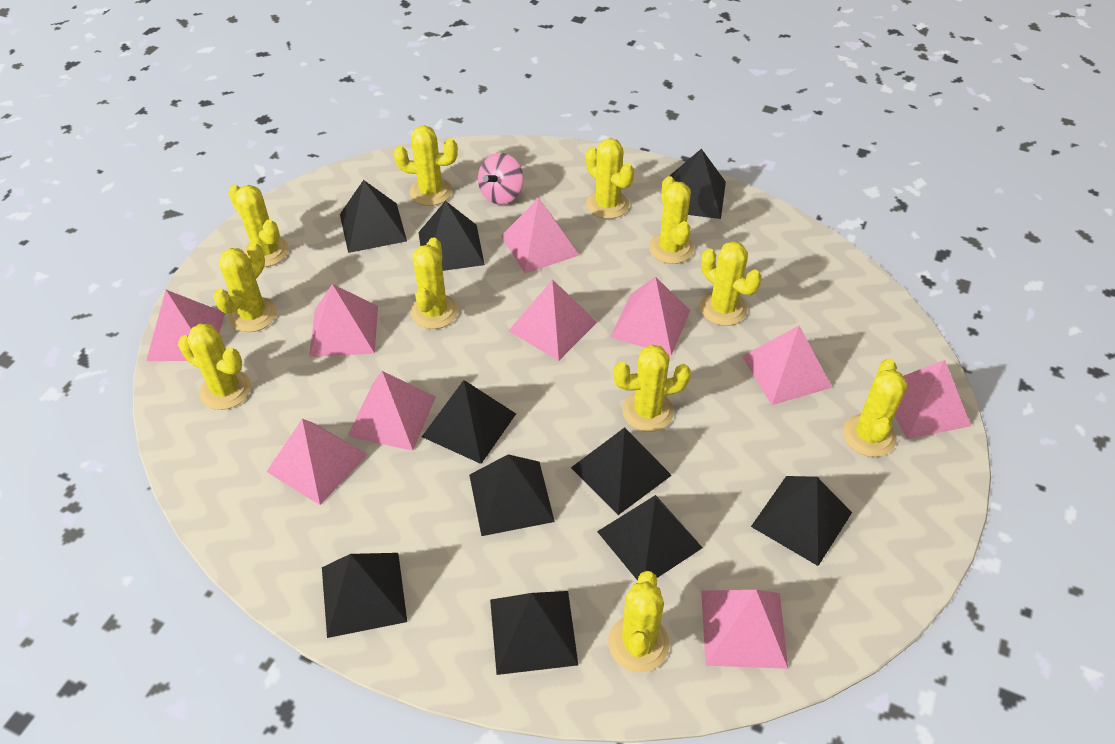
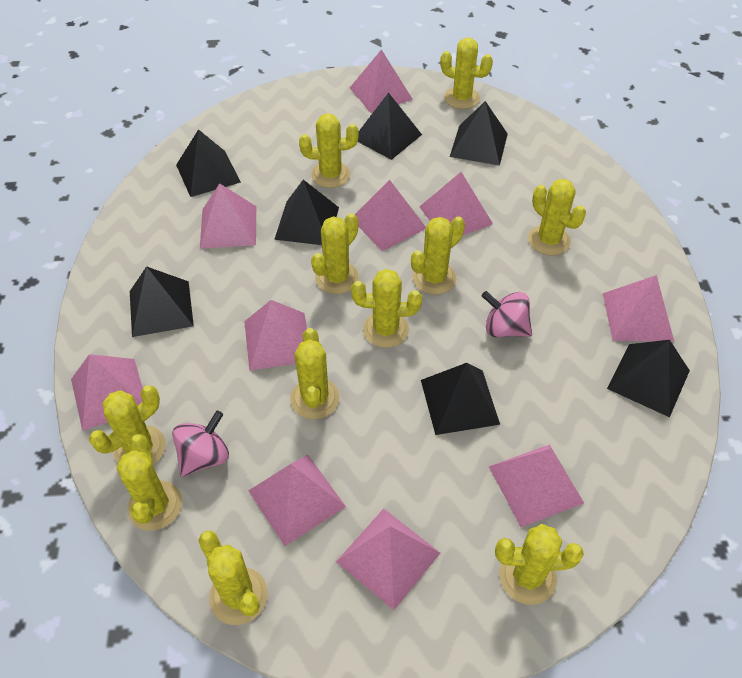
black pyramid: 10 -> 7
pink spinning top: 1 -> 2

